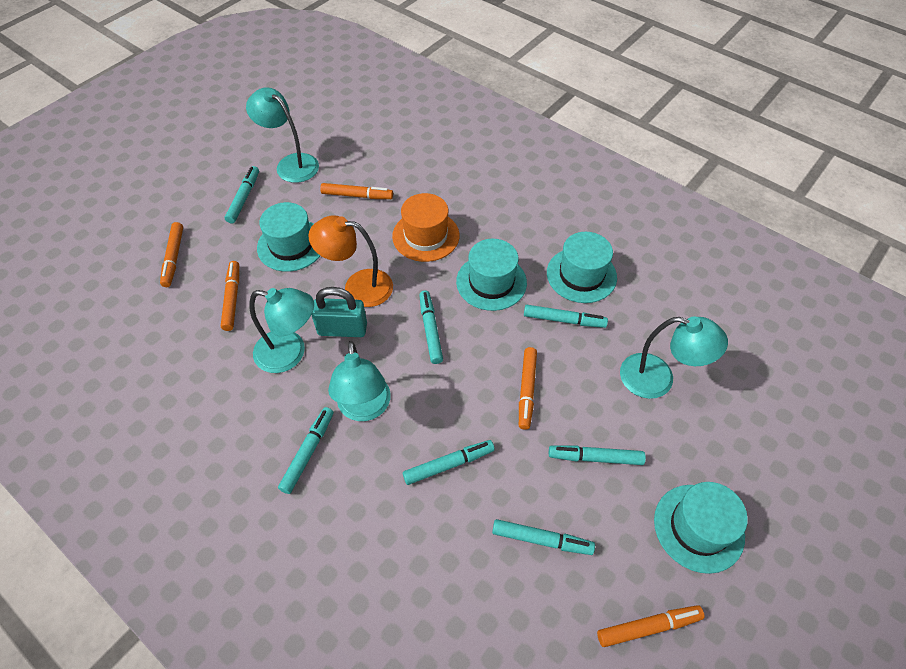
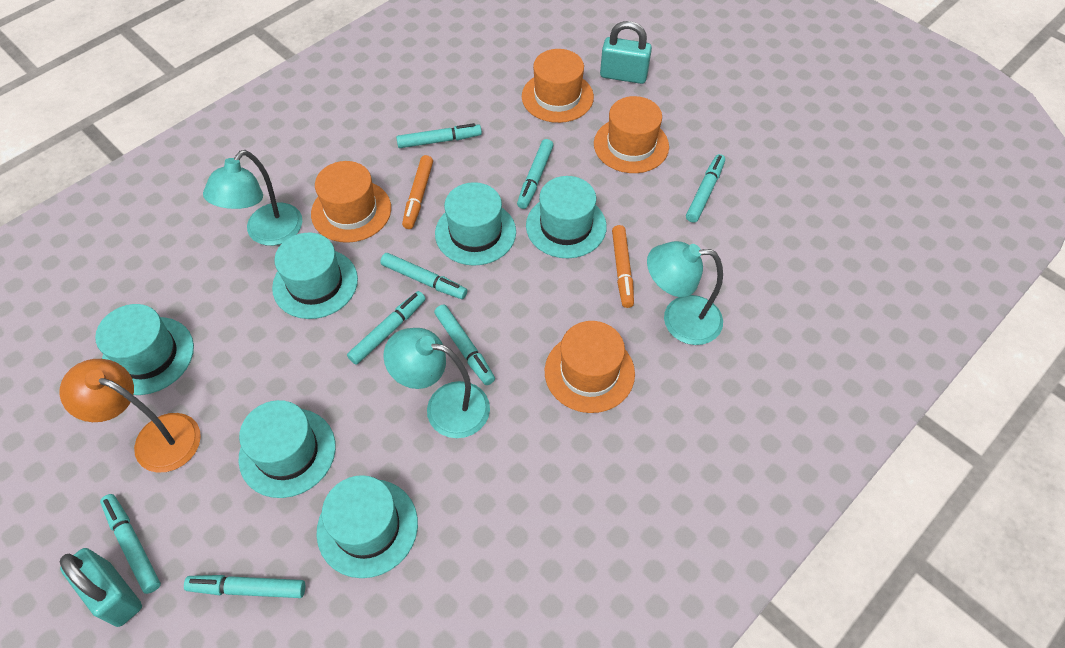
orange hat: 1 -> 4
orange marker: 5 -> 2
turquoise hat: 4 -> 6
turquoise lamp: 4 -> 3
turquoise marker: 7 -> 8
turquoise padlock: 1 -> 2

